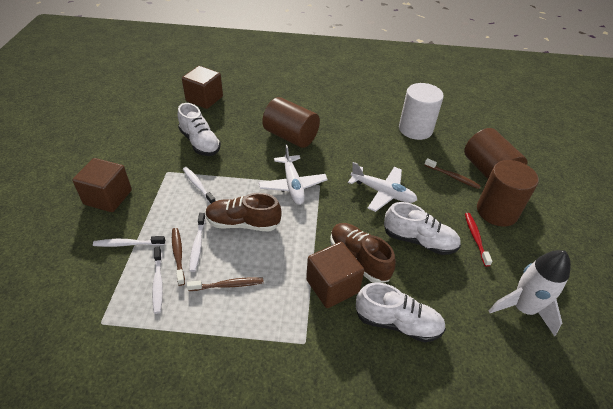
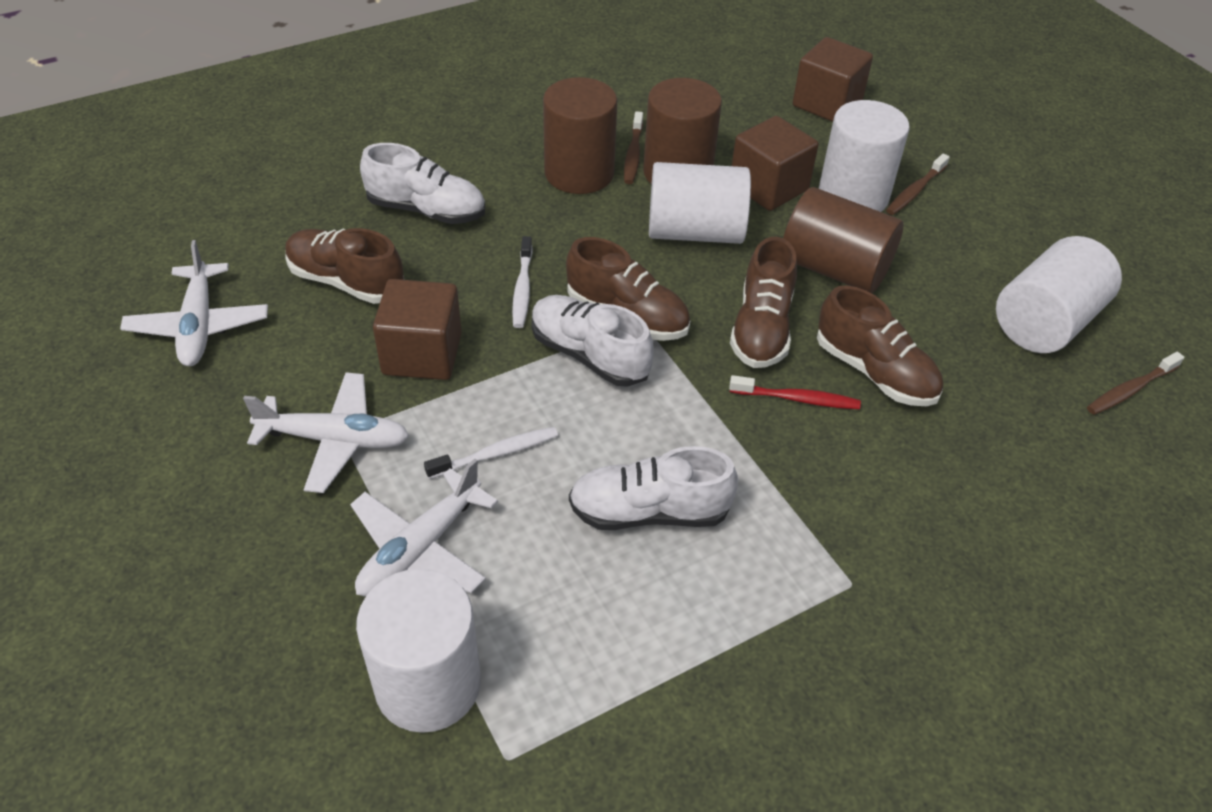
brown shoe: 2 -> 4
white cylinder: 1 -> 4
white plane: 2 -> 3
white rocket: 1 -> 0
white toothbrush: 4 -> 2

